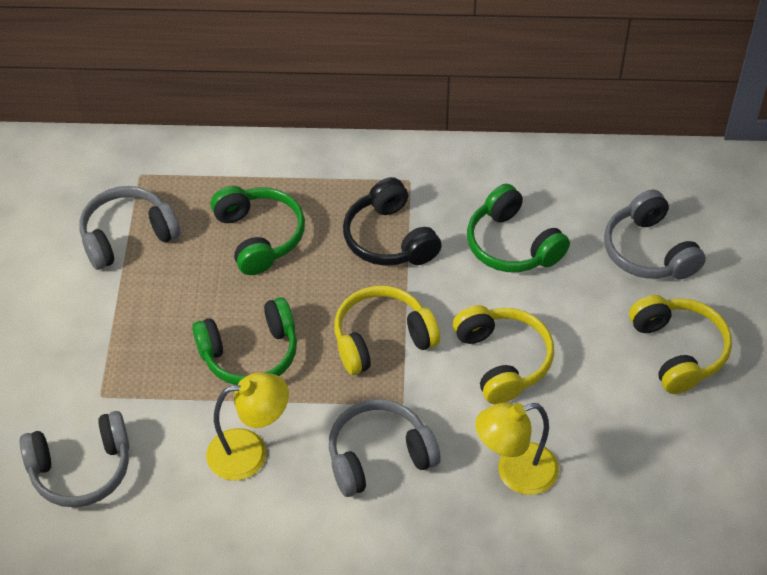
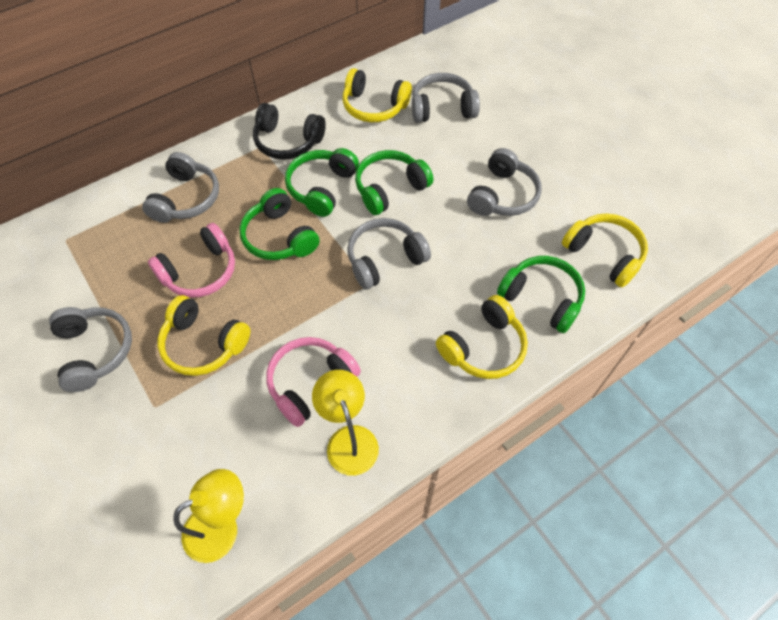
green headphones: 3 -> 4
grey headphones: 4 -> 5
pink headphones: 0 -> 2
yellow headphones: 3 -> 4

